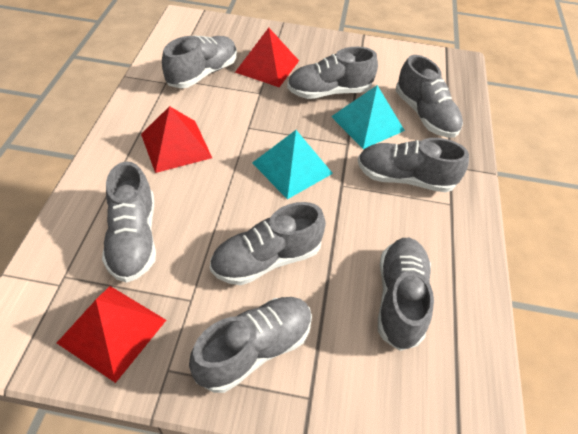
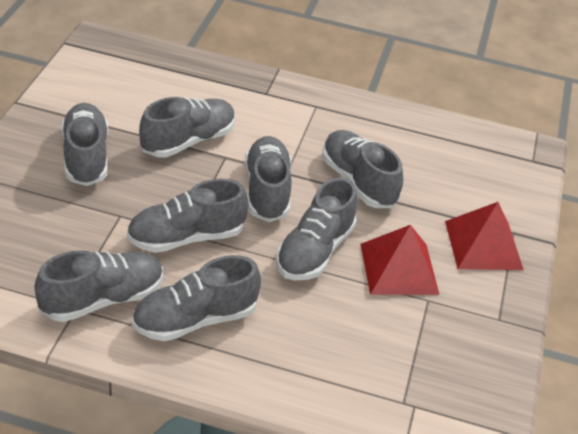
red pyramid: 3 -> 2
turquoise pyramid: 2 -> 0

